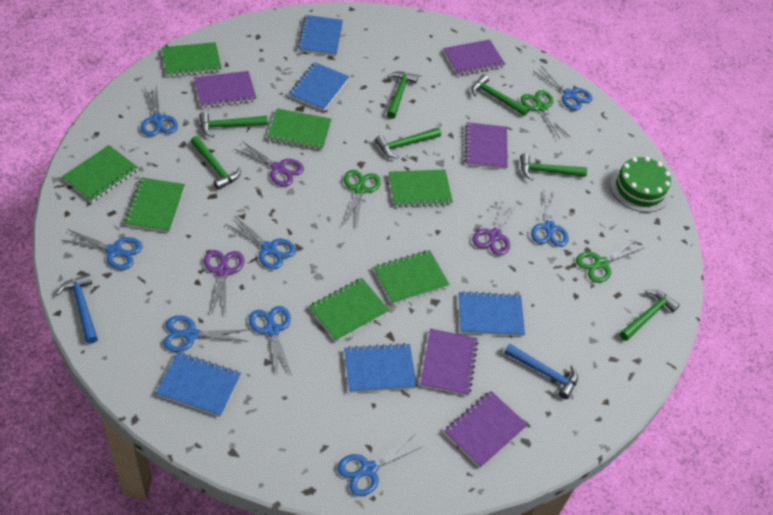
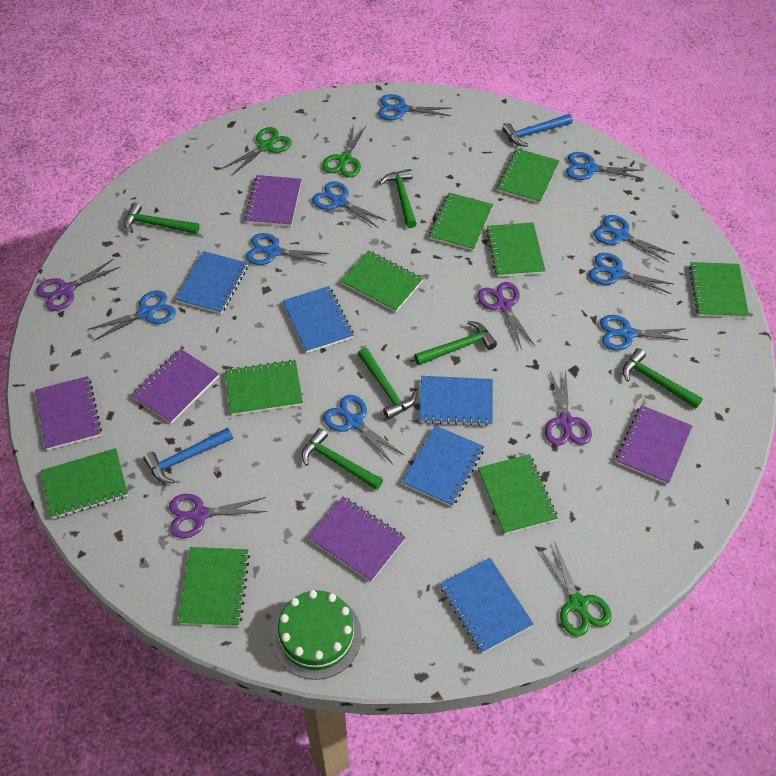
blue scissors: 8 -> 9
green hammer: 7 -> 6
green notebook: 7 -> 9
purple scissors: 3 -> 4

